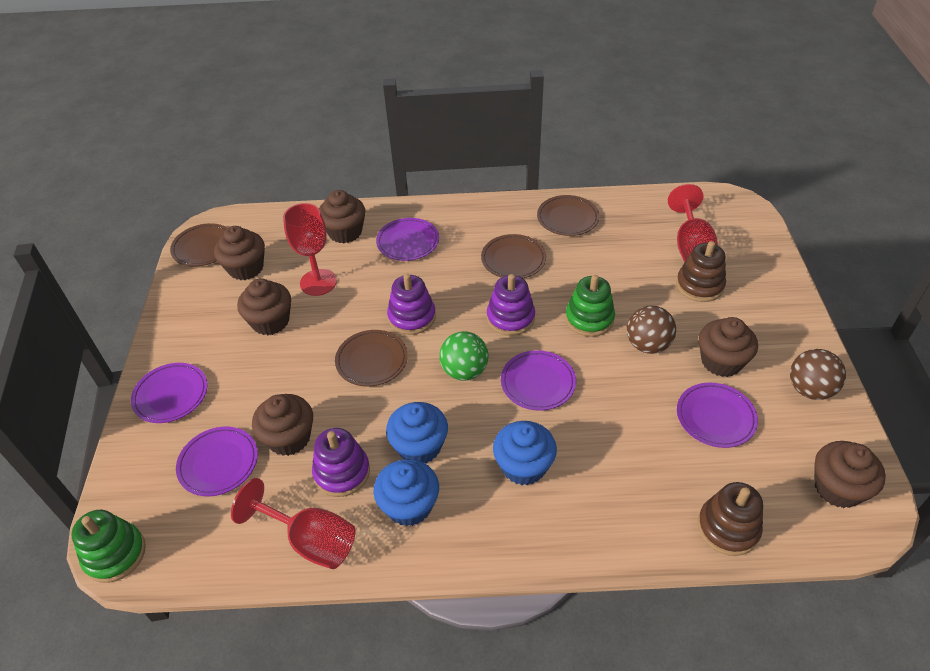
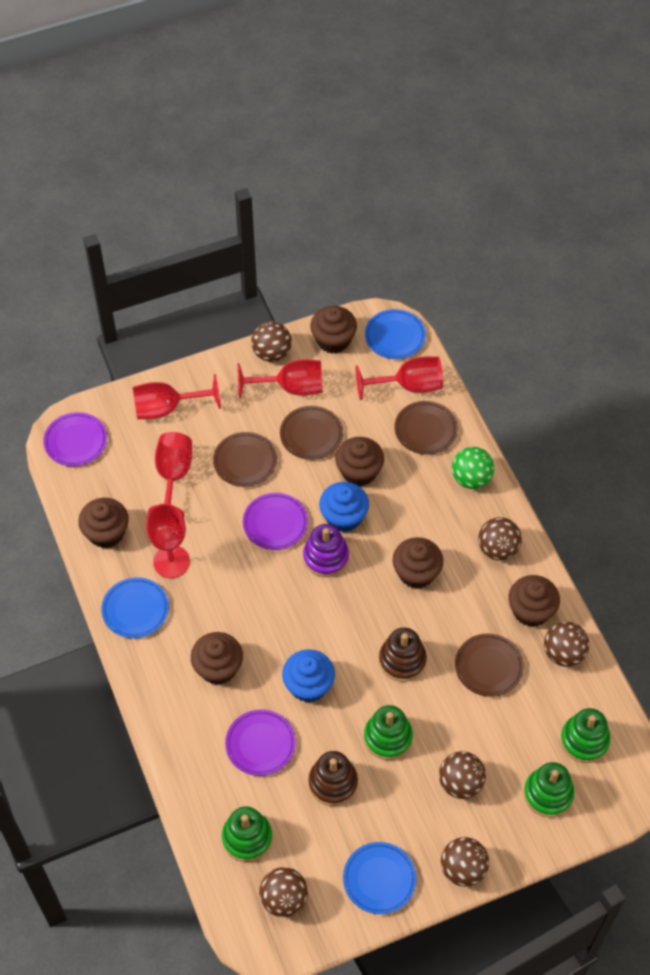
blue cupcake: 3 -> 2
blue plate: 0 -> 3
brown ball: 2 -> 6
green stacking toy: 2 -> 4
purple plate: 5 -> 3
purple stacking toy: 3 -> 1
red goblet: 3 -> 5

